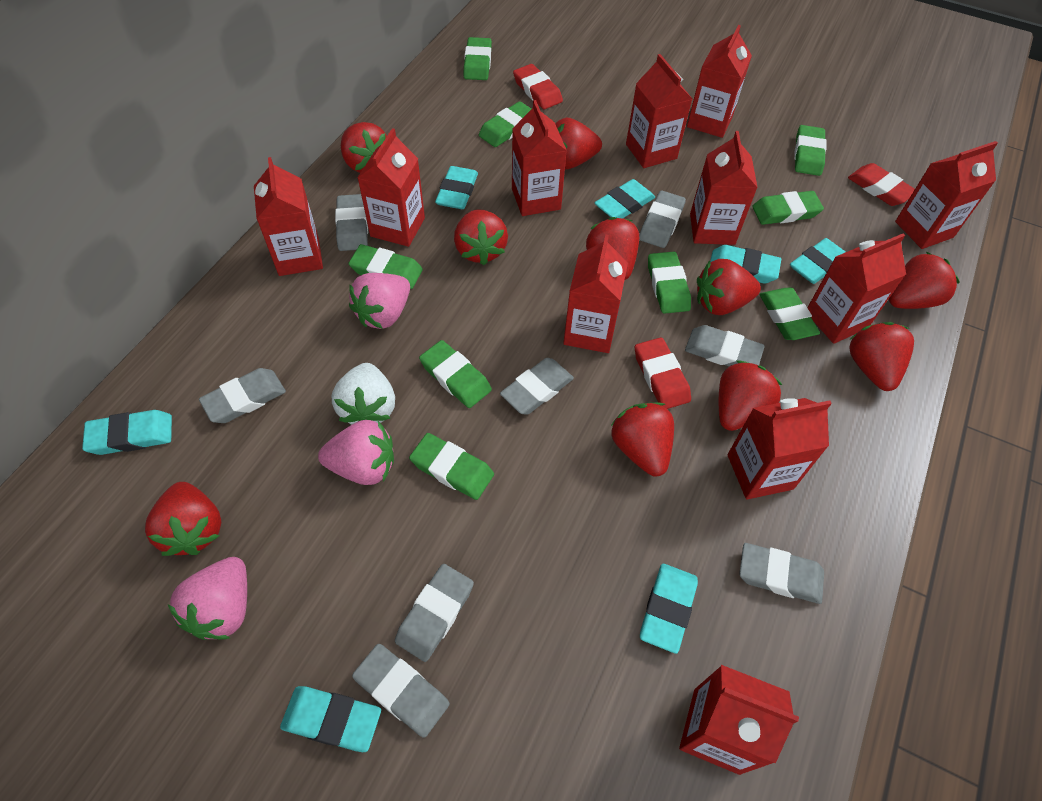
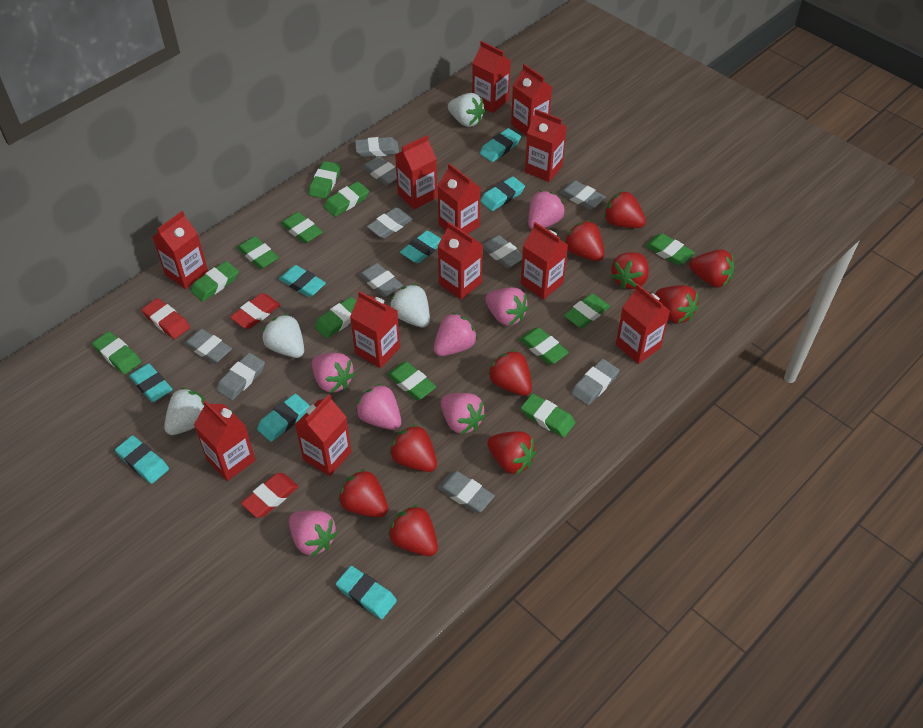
green eraser: 9 -> 12
grey eraser: 8 -> 10
pink strawberry: 3 -> 7
red carton: 11 -> 12
turquoise eraser: 7 -> 8
white strawberry: 1 -> 4

